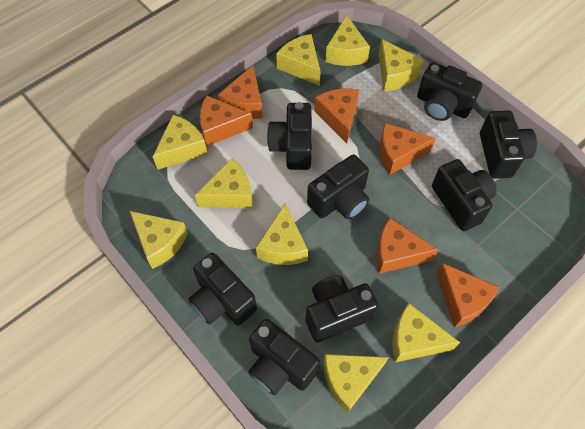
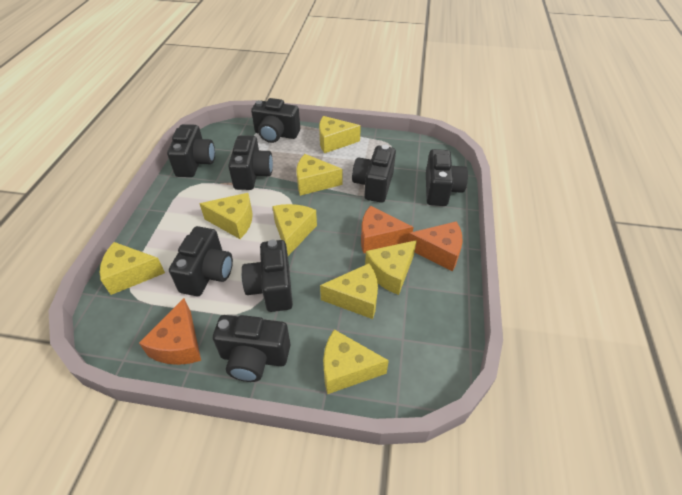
orange cheese: 6 -> 3
yellow cheese: 9 -> 8

